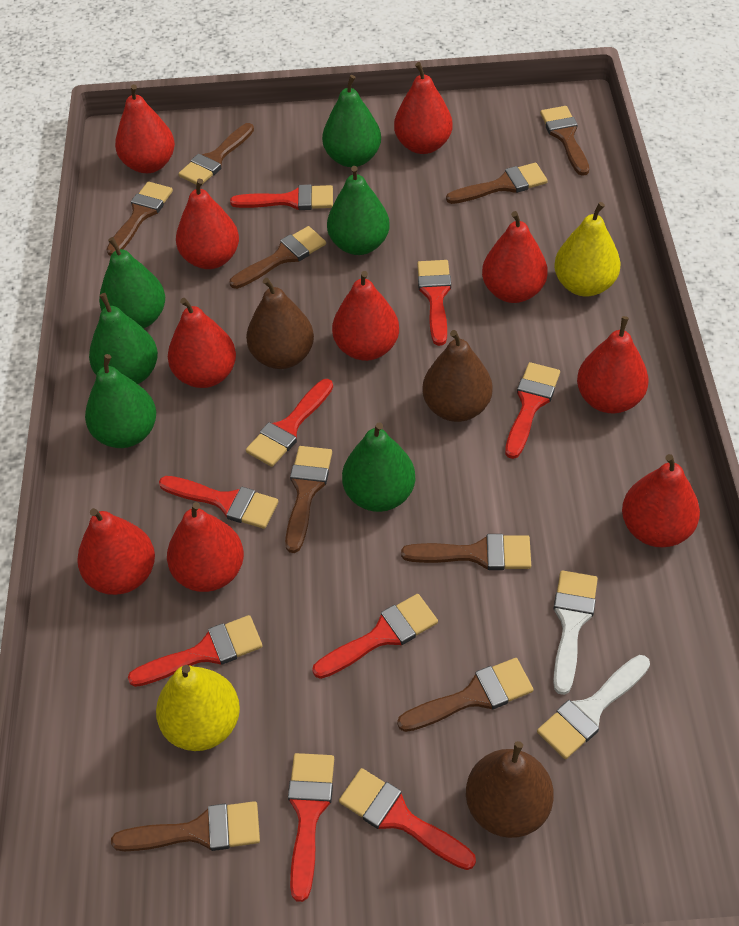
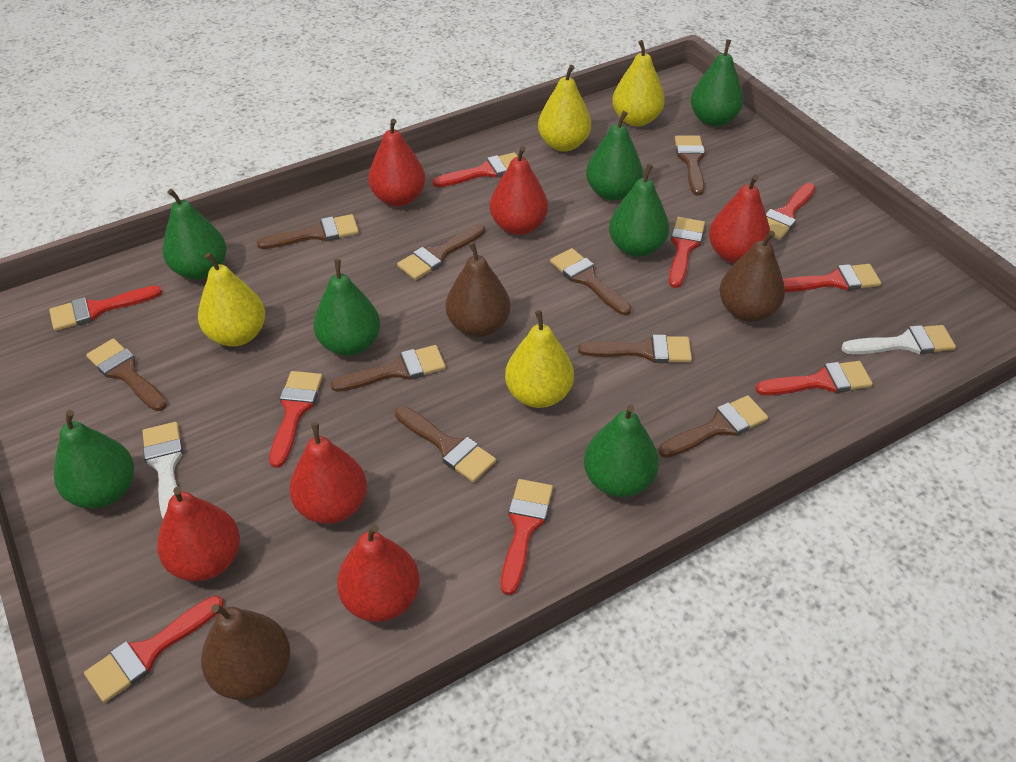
green pear: 6 -> 7
red pear: 10 -> 6
yellow pear: 2 -> 4

